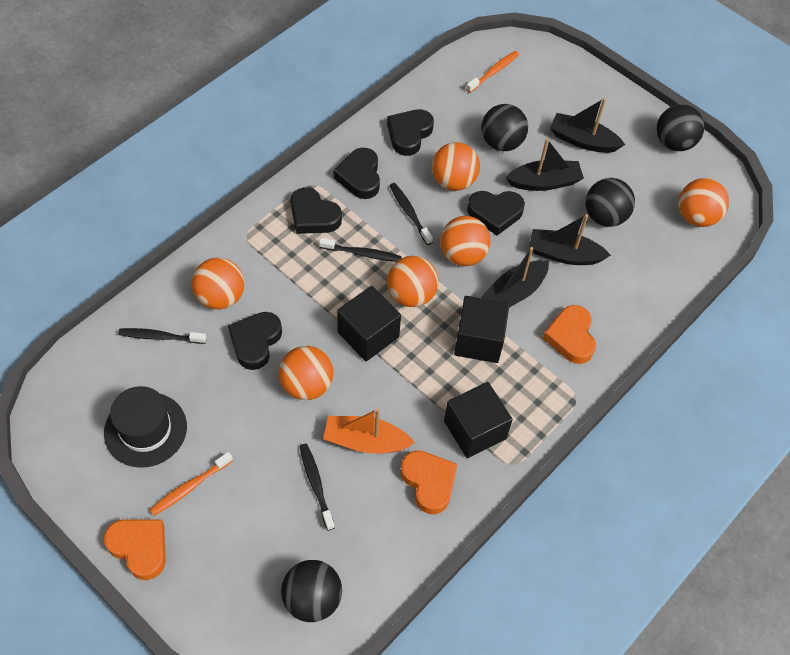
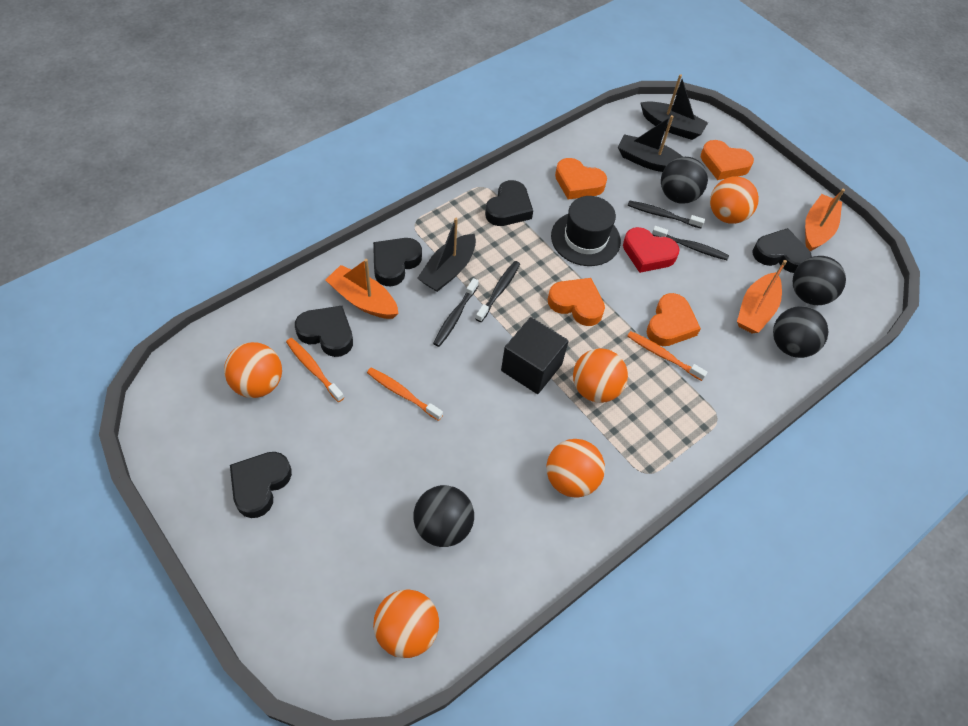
black boat: 4 -> 3
black cube: 3 -> 1
orange ball: 6 -> 5
orange boat: 1 -> 3
orange heart: 3 -> 4
orange toothbrush: 2 -> 3
red heart: 0 -> 1

